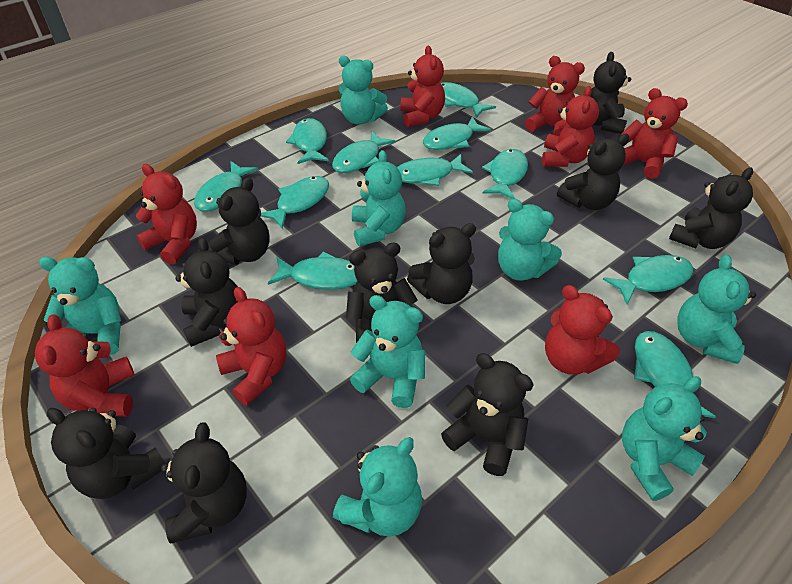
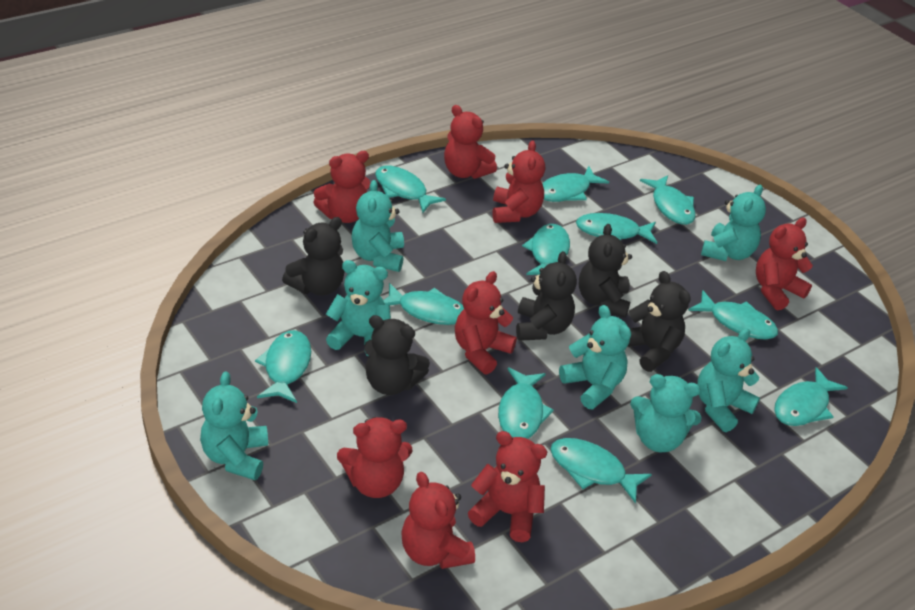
black teddy bear: 10 -> 5
turquoise teddy bear: 8 -> 7

